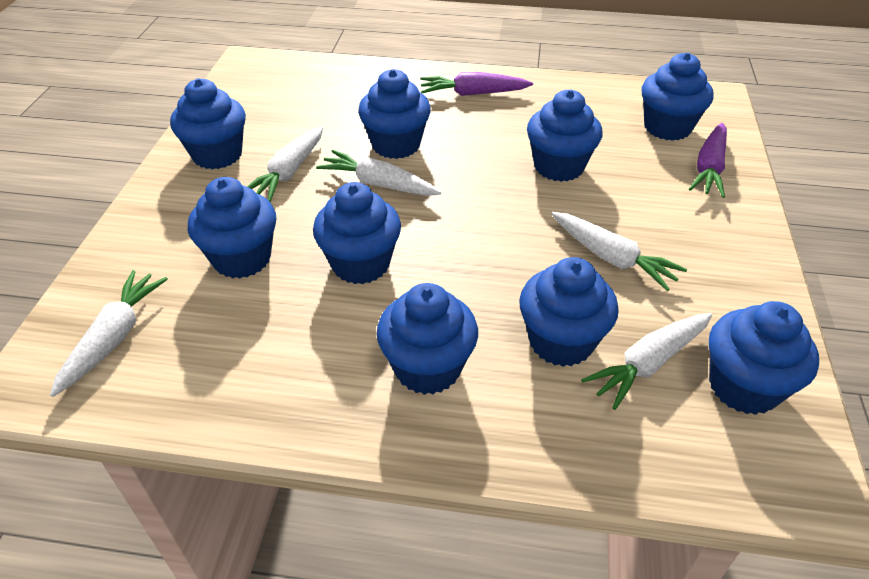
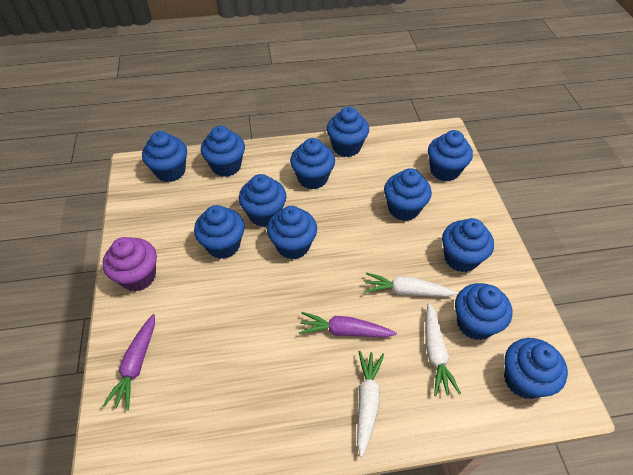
blue cupcake: 9 -> 12
purple cupcake: 0 -> 1
white carrot: 5 -> 3

